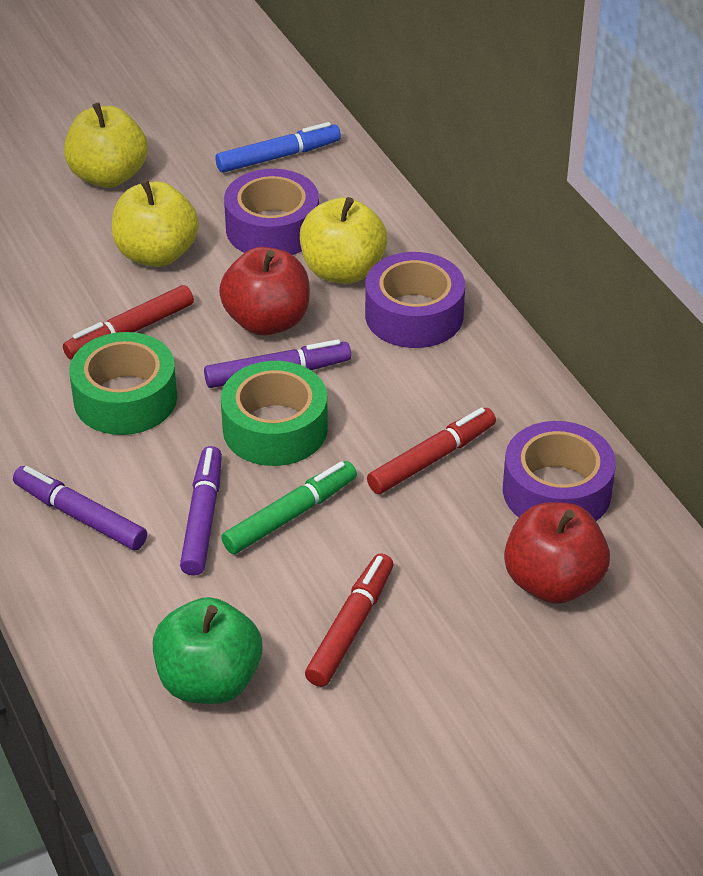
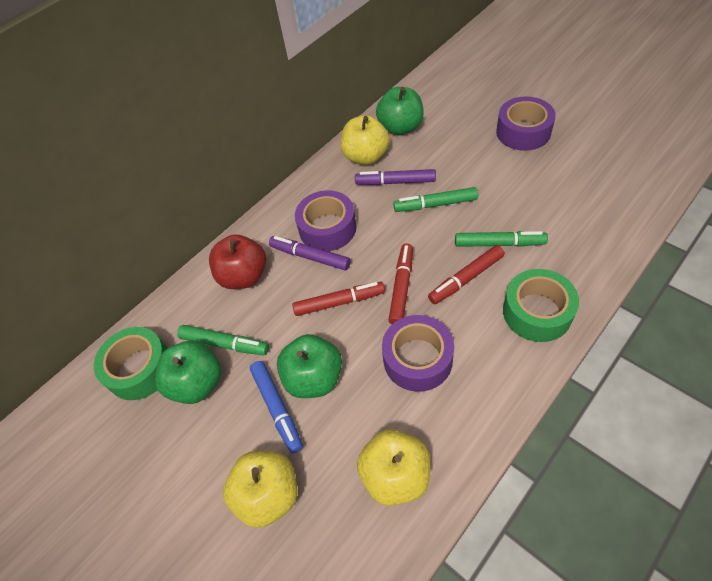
green apple: 1 -> 3
green marker: 1 -> 3
purple marker: 3 -> 2
red apple: 2 -> 1

